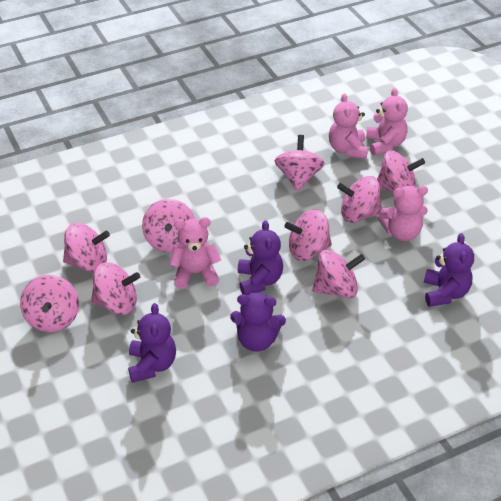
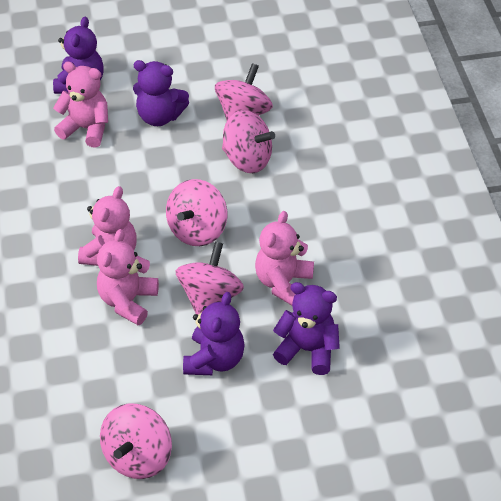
pink spinning top: 9 -> 5

